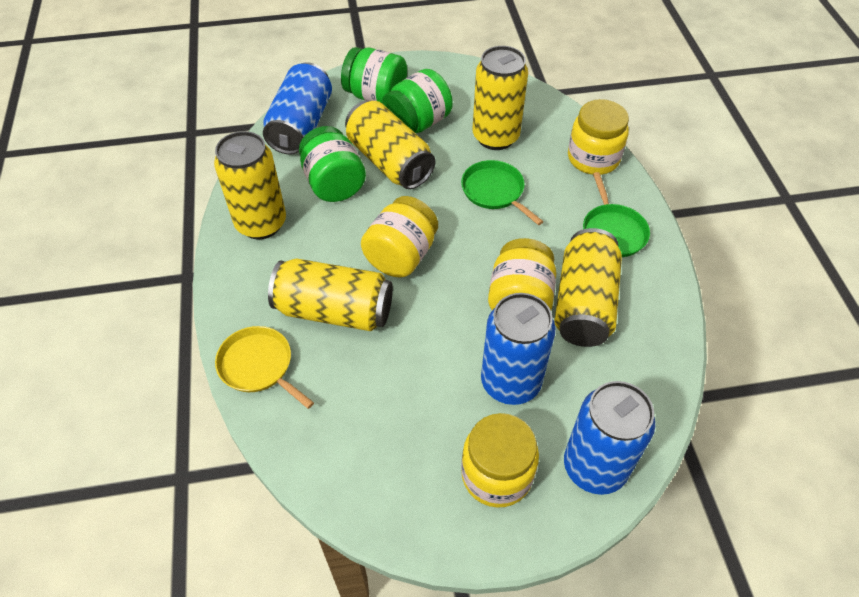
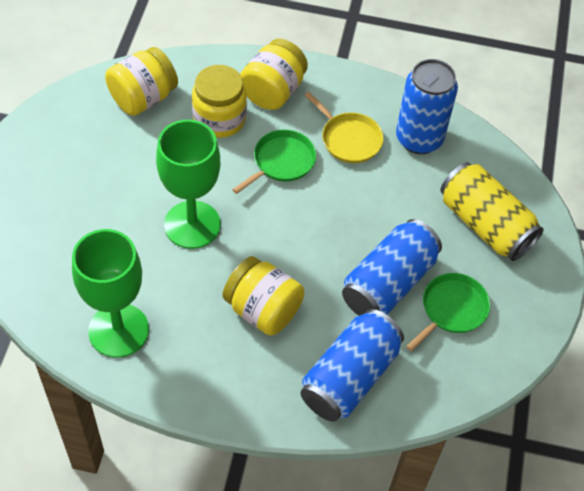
green goblet: 0 -> 2
green jar: 3 -> 0
yellow can: 5 -> 1

